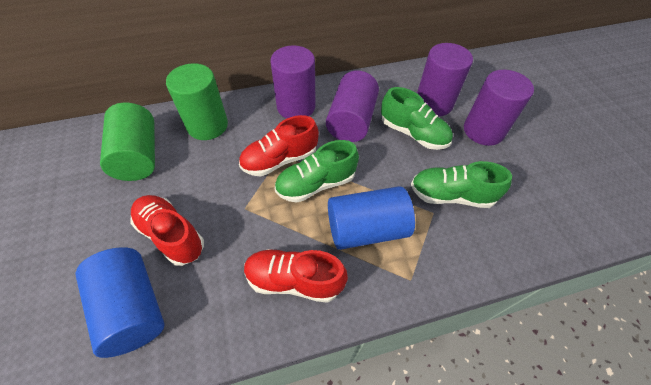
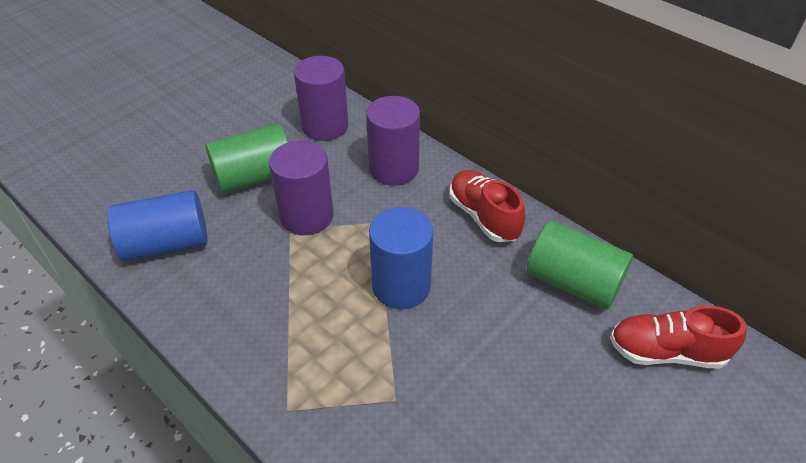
green shoe: 3 -> 0
purple cylinder: 4 -> 3
red shoe: 3 -> 2

